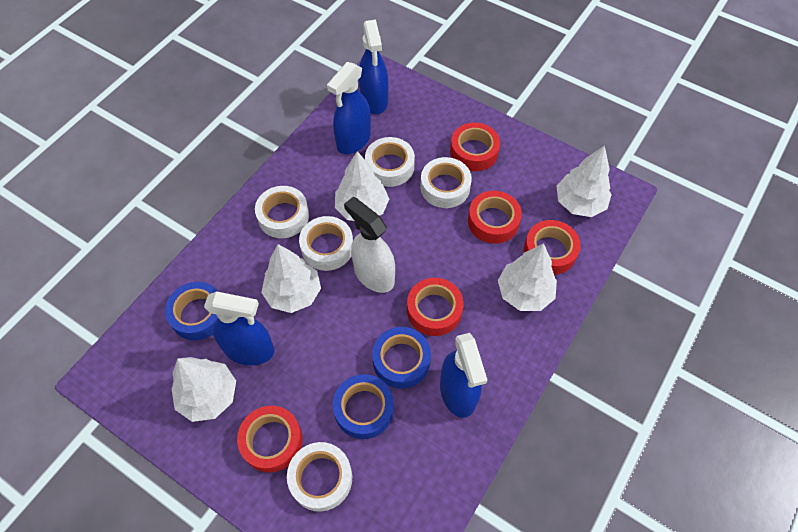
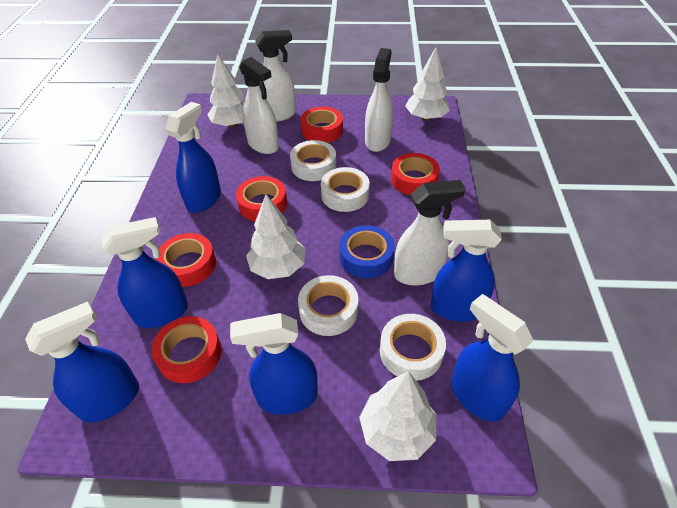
blue spray bottle: 4 -> 6
blue tape: 3 -> 1
white spray bottle: 1 -> 4
white tape: 5 -> 4
white tree: 5 -> 4

